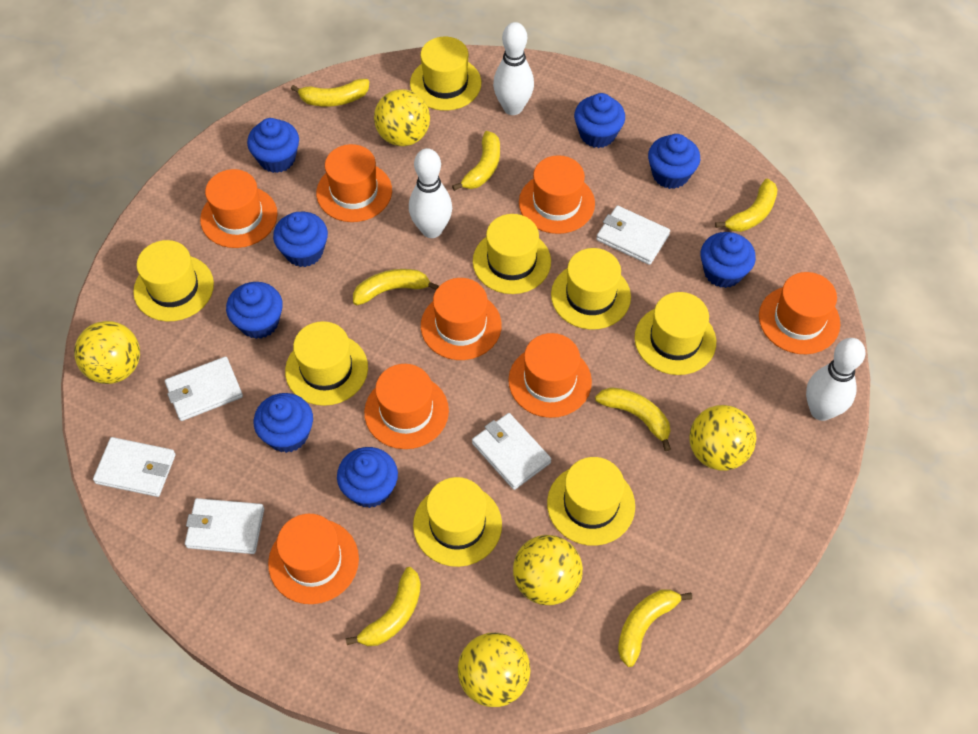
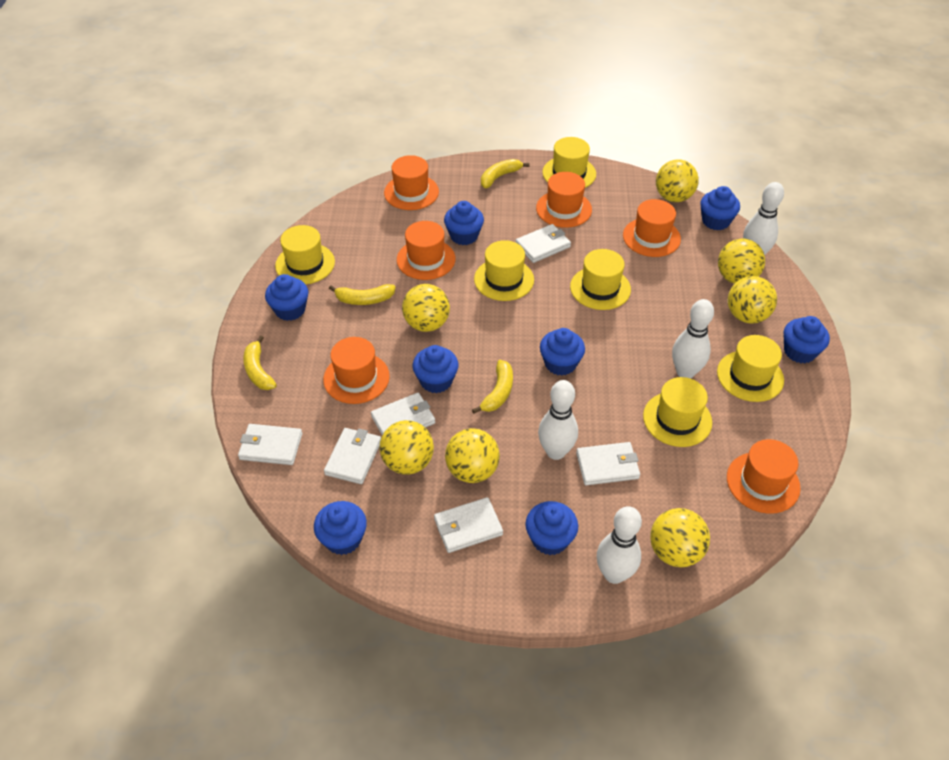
orange hat: 8 -> 6
white bowling pin: 3 -> 4
white wallet: 5 -> 6
yellow ball: 5 -> 7
yellow banana: 7 -> 4
yellow hat: 8 -> 6

